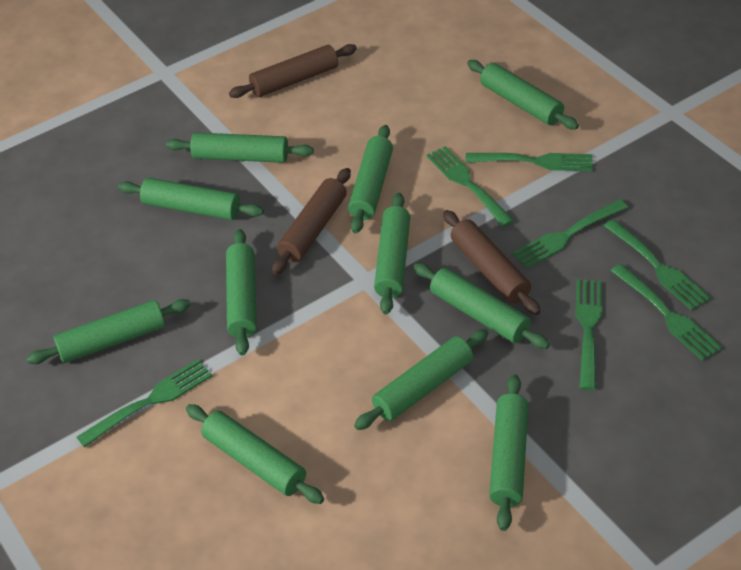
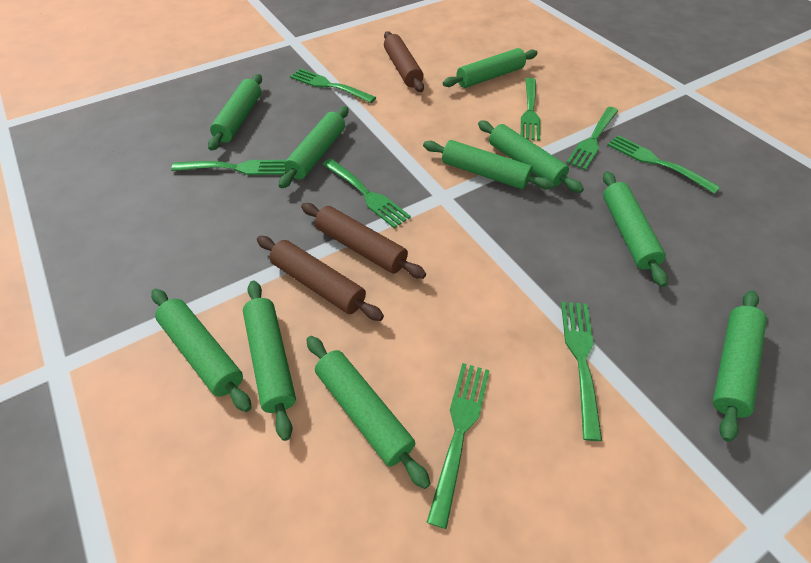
green fork: 7 -> 8
green rolling pin: 11 -> 10

